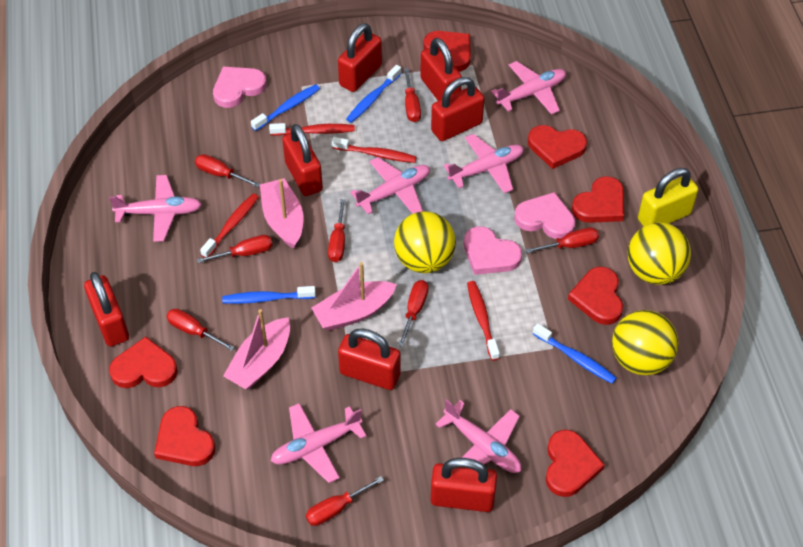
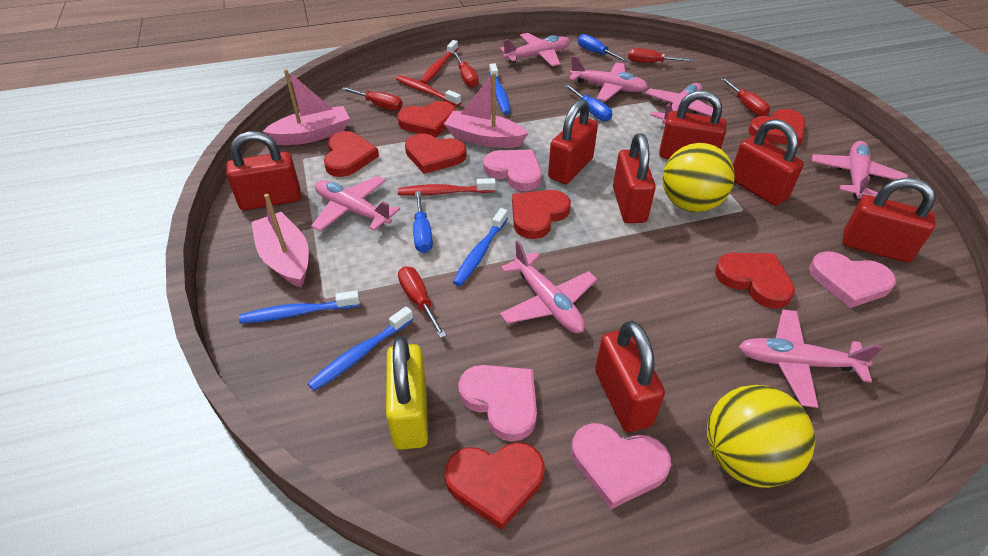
blue screwdriver: 0 -> 3
pink heart: 3 -> 4
pink plane: 6 -> 7
red screwdriver: 8 -> 5
red toothbrush: 4 -> 3
yellow ball: 3 -> 2

